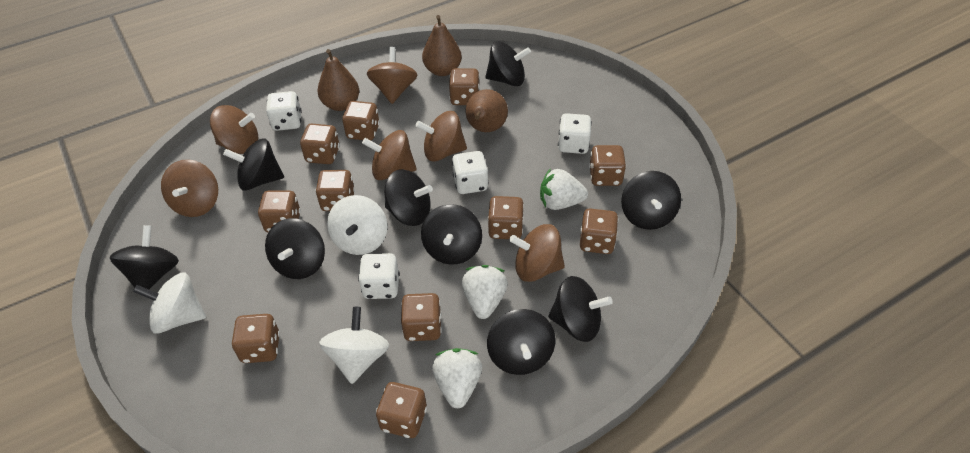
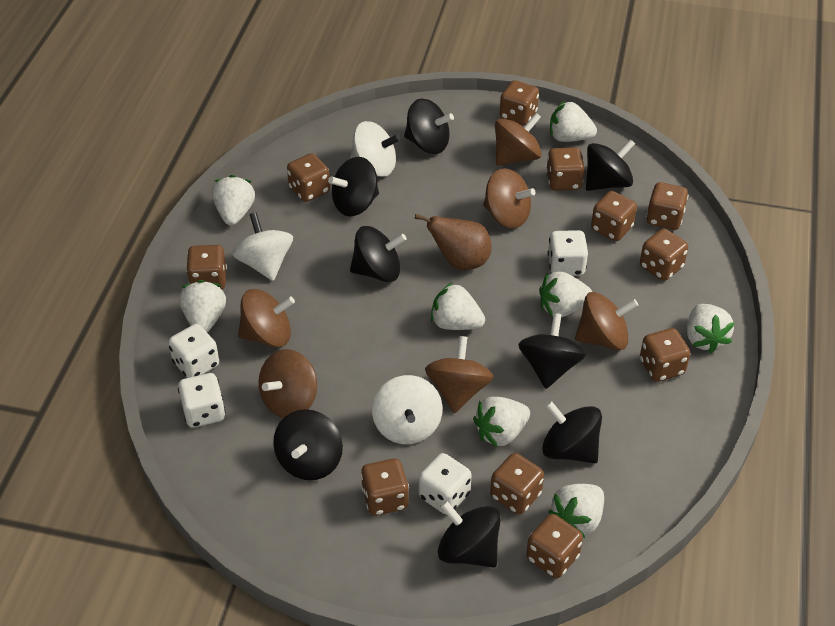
black spinning top: 9 -> 8
brown pear: 3 -> 1
white strawberry: 3 -> 8

